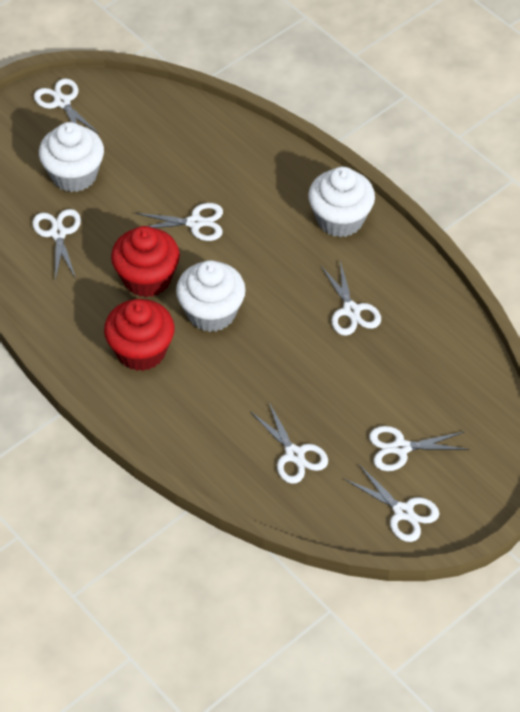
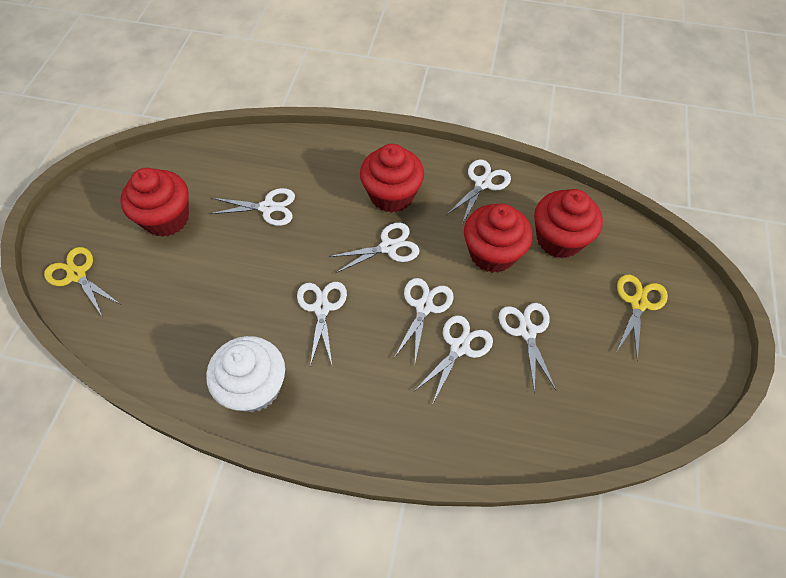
red cupcake: 2 -> 4
white cupcake: 3 -> 1
yellow scissors: 0 -> 2

